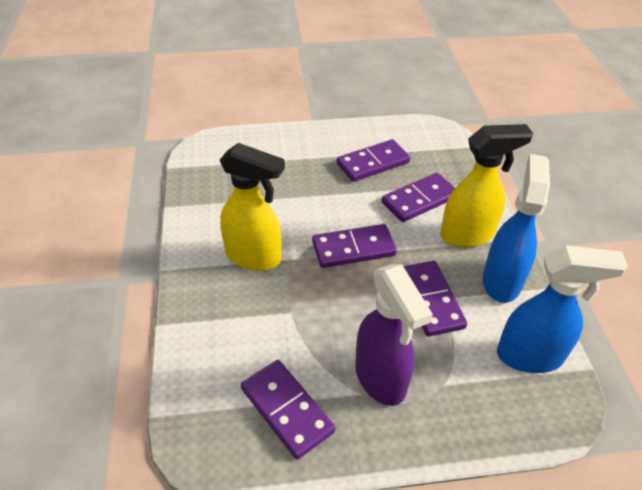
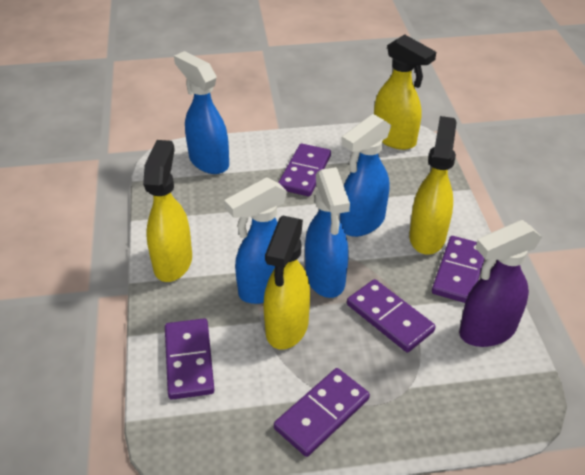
blue spray bottle: 2 -> 4
yellow spray bottle: 2 -> 4

